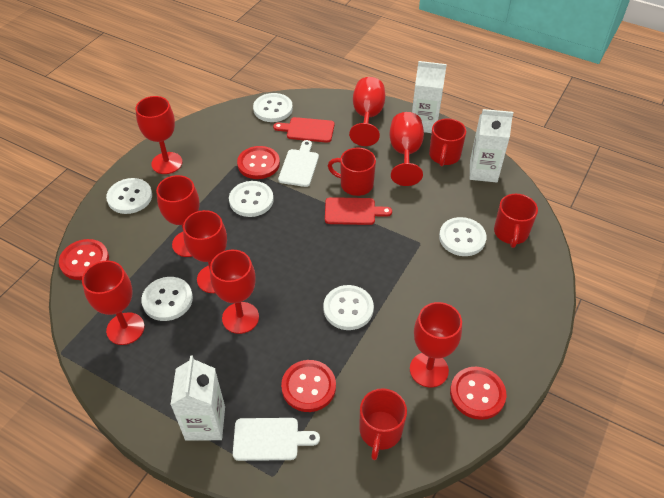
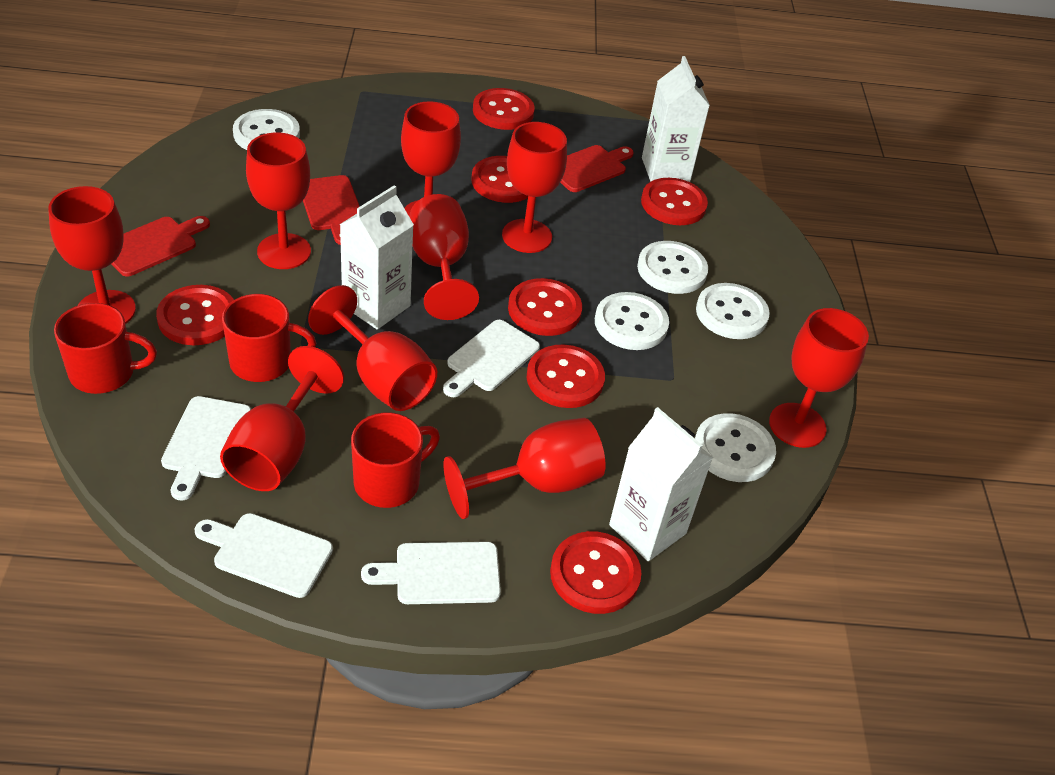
red button: 4 -> 7
red cutting board: 2 -> 3
red goblet: 8 -> 9
red mug: 4 -> 3
white button: 6 -> 5
white cutting board: 2 -> 4

